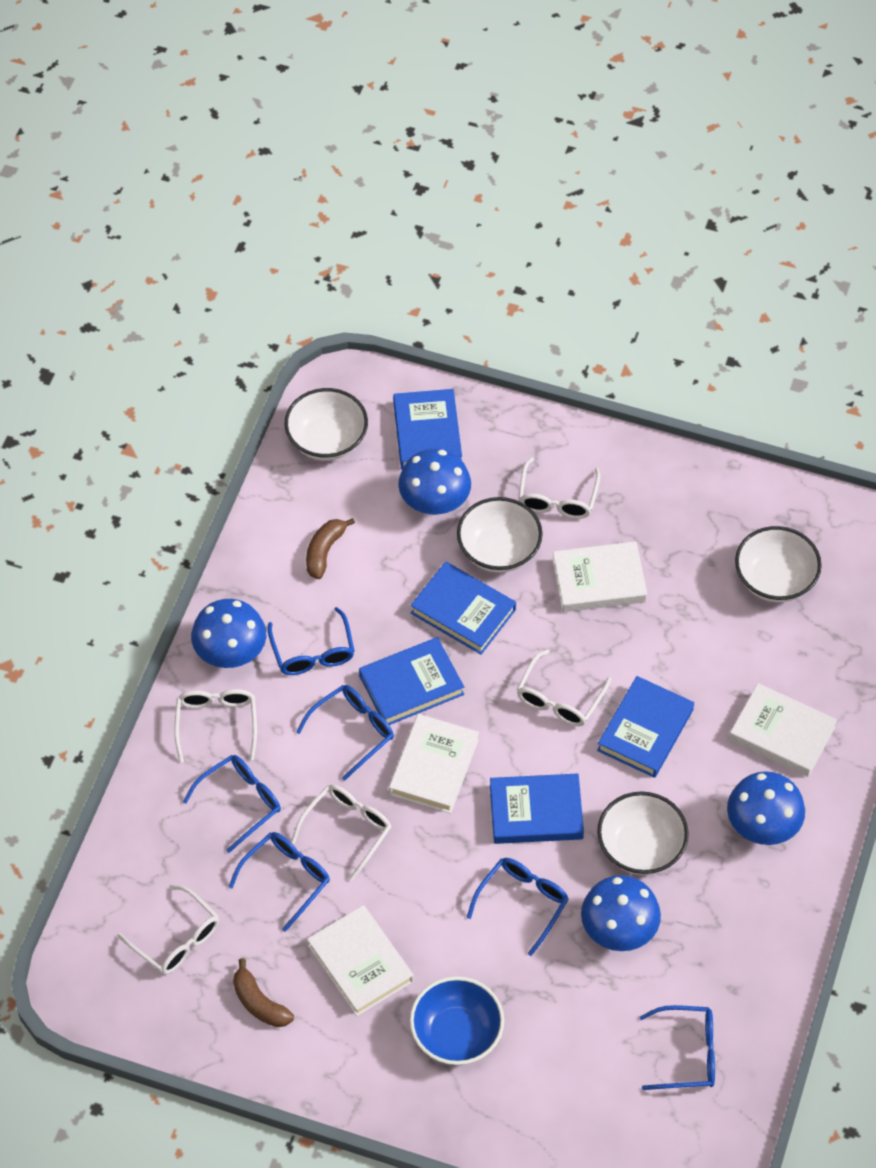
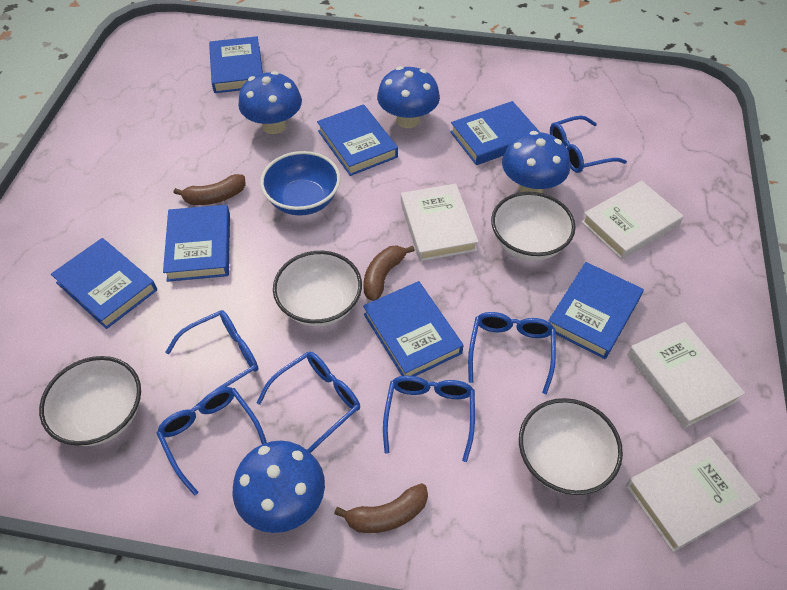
blue book: 5 -> 7
brown banana: 2 -> 3
white glasses: 5 -> 0

